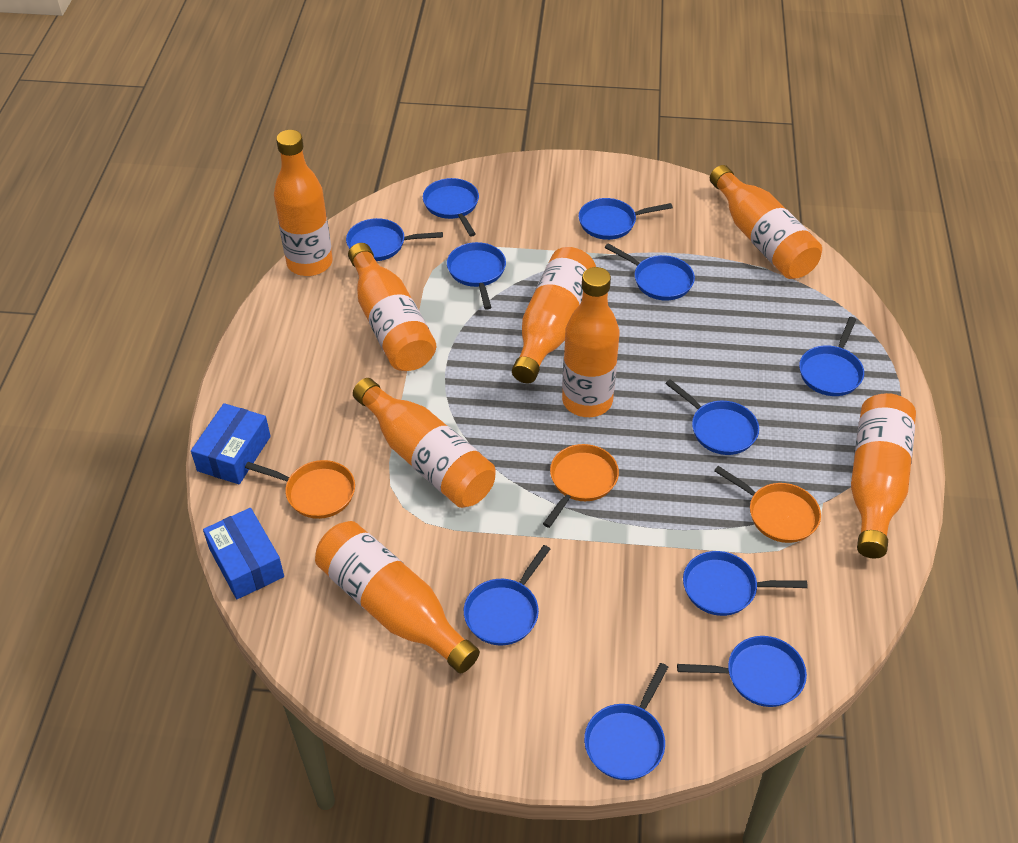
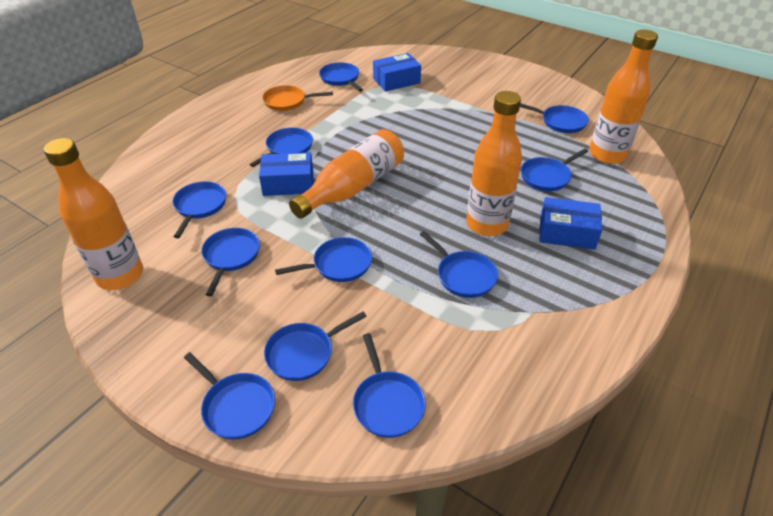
blue box: 2 -> 3
orange bottle: 8 -> 4
orange pan: 3 -> 1

